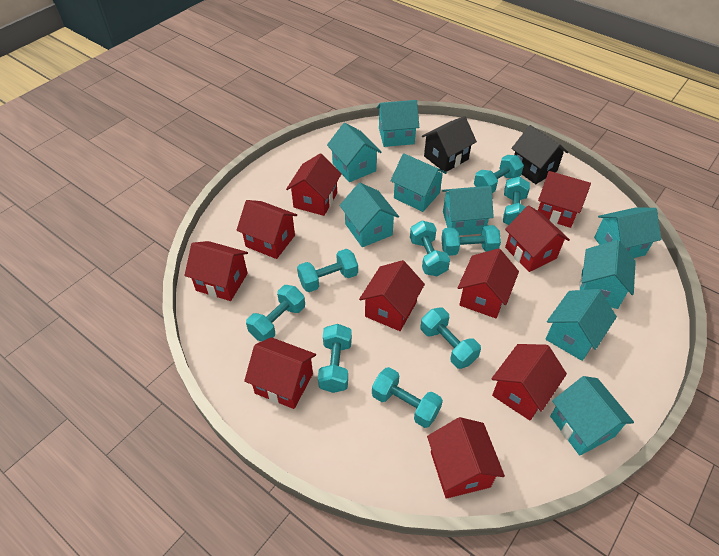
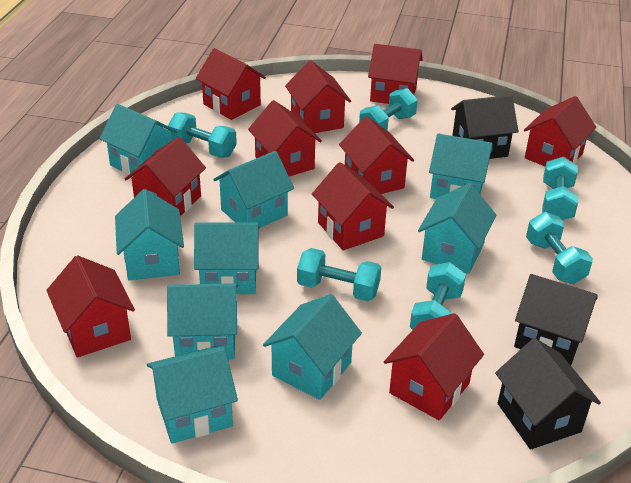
black house: 2 -> 3
turquoise dumbbell: 9 -> 6

